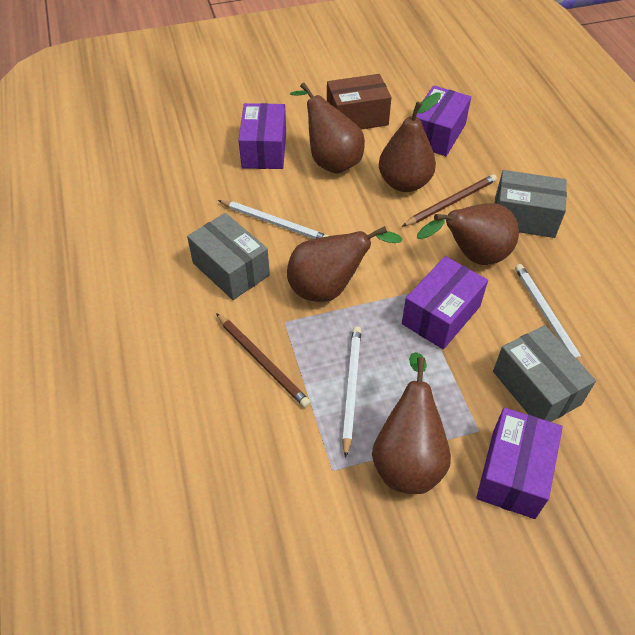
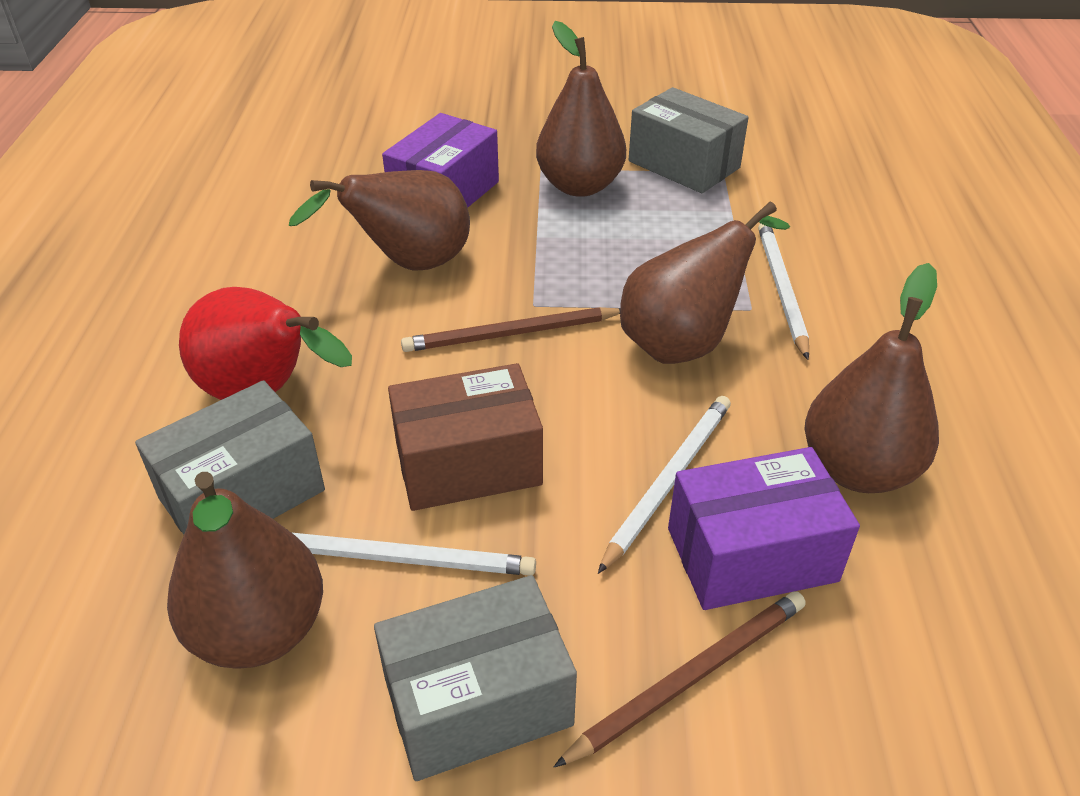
purple box: 4 -> 2
red pear: 0 -> 1

